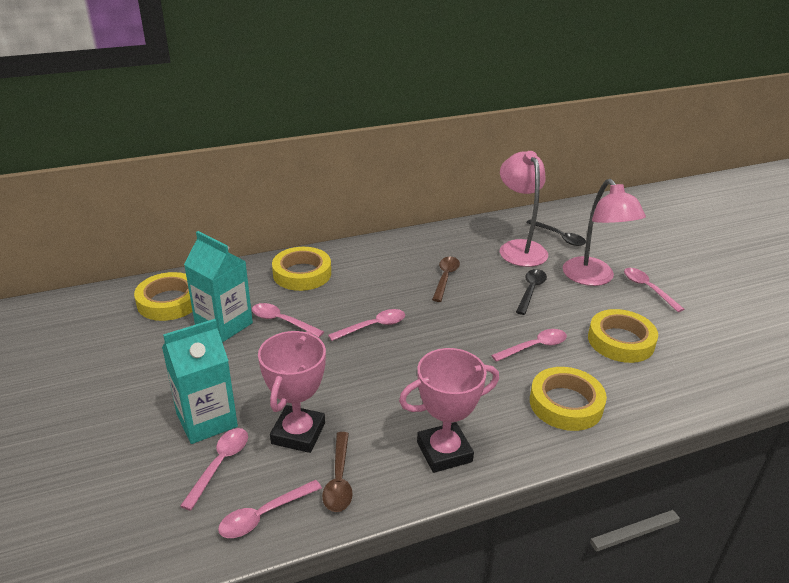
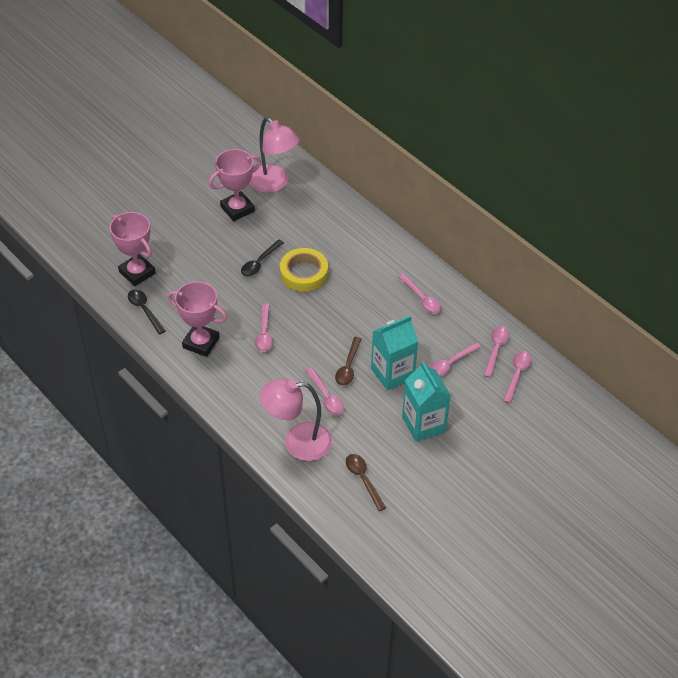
pink trophy: 2 -> 3
yellow tape: 4 -> 1

